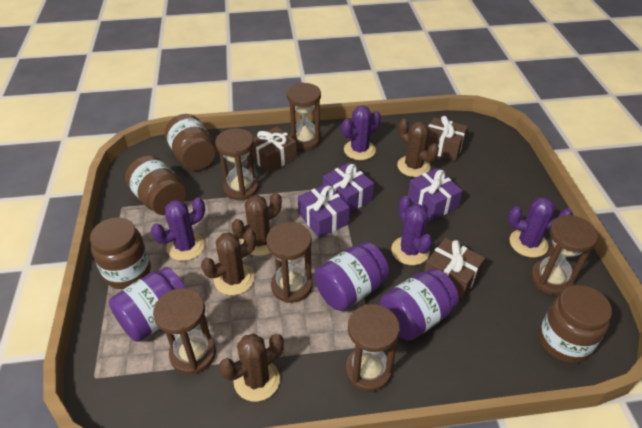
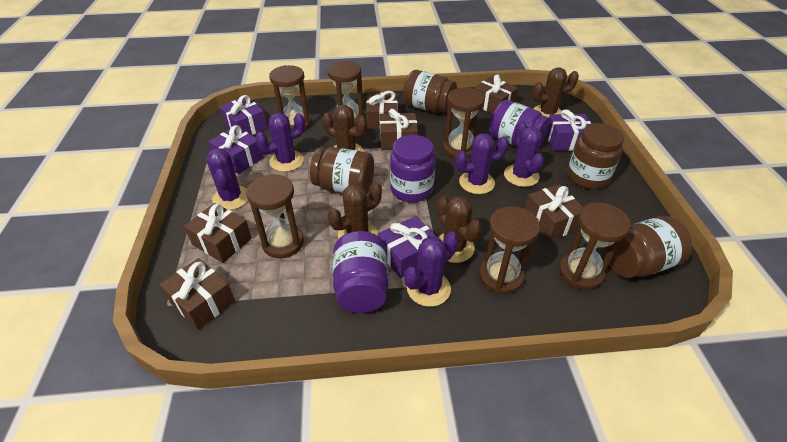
brown gift: 3 -> 6
purple cactus: 4 -> 5
purple gift: 3 -> 4

